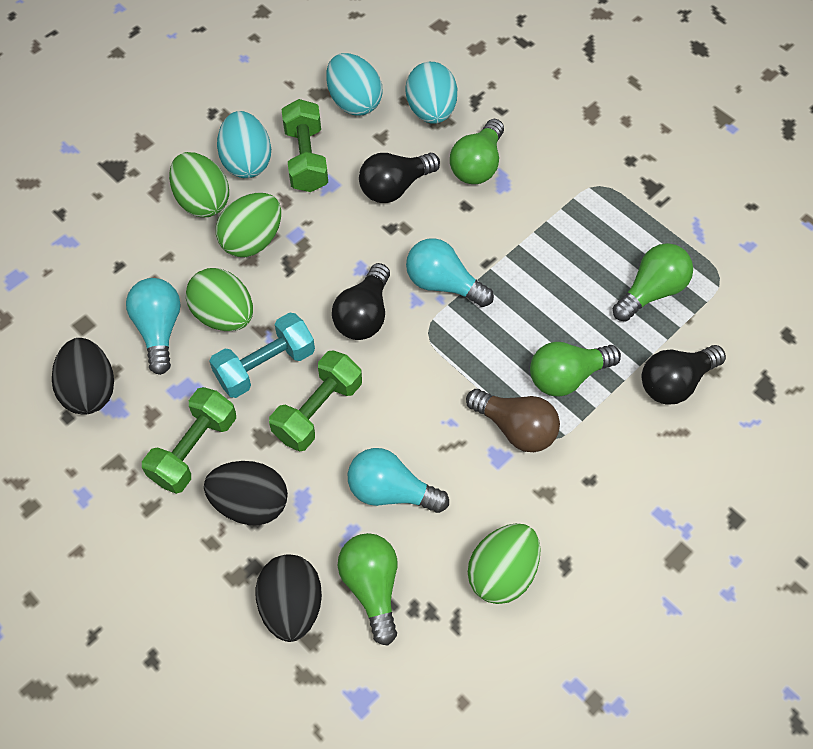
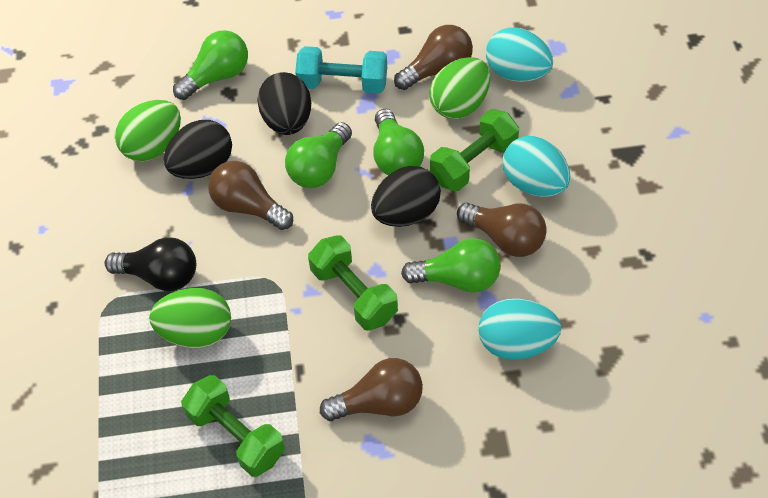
black light bulb: 3 -> 1
brown light bulb: 1 -> 4
green egg: 4 -> 3
turquoise light bulb: 3 -> 0

